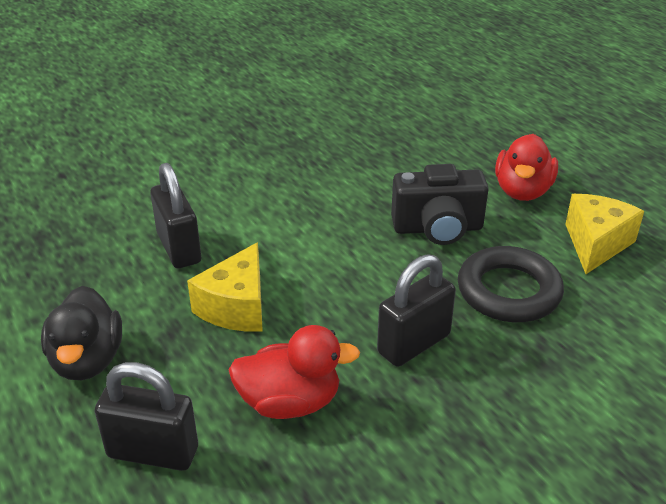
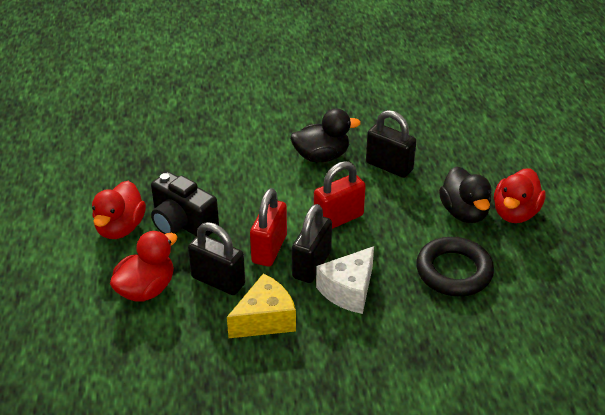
black duck: 1 -> 2
red duck: 2 -> 3
red padlock: 0 -> 2
white cheese: 0 -> 1
yellow cheese: 2 -> 1

